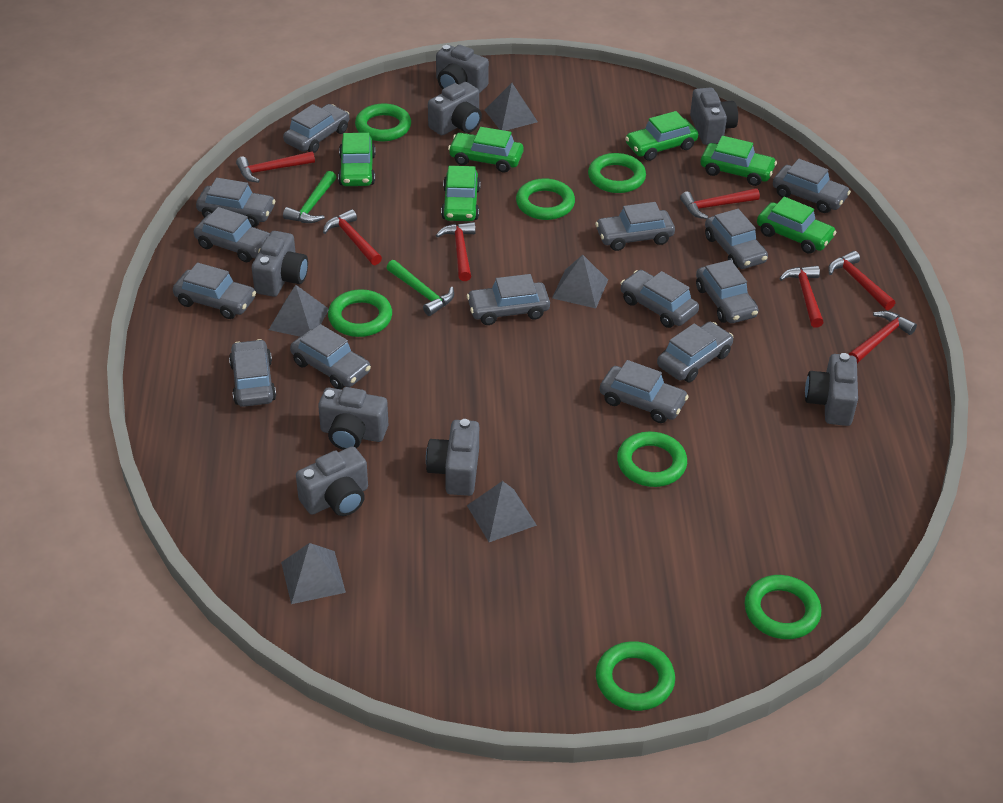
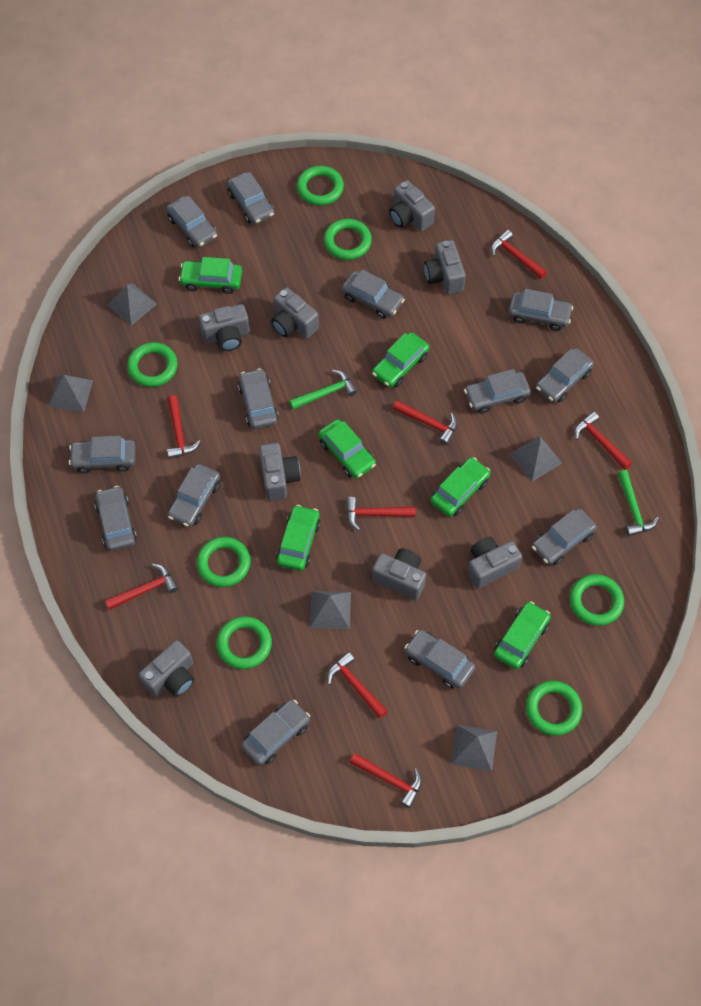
grey car: 14 -> 13
red hammer: 7 -> 8

